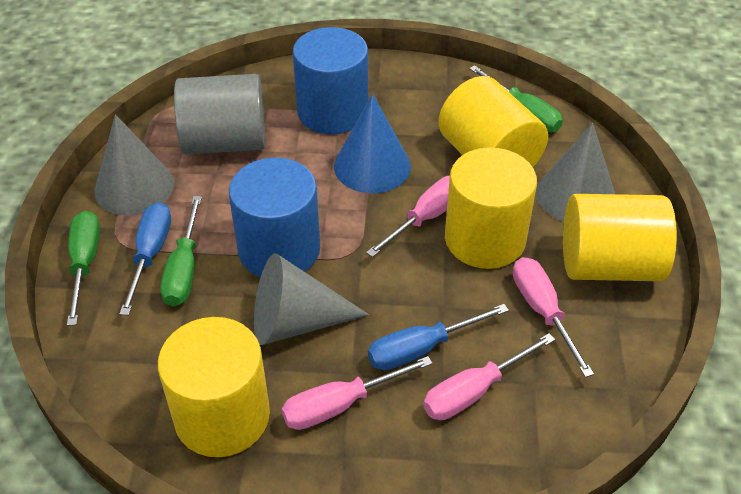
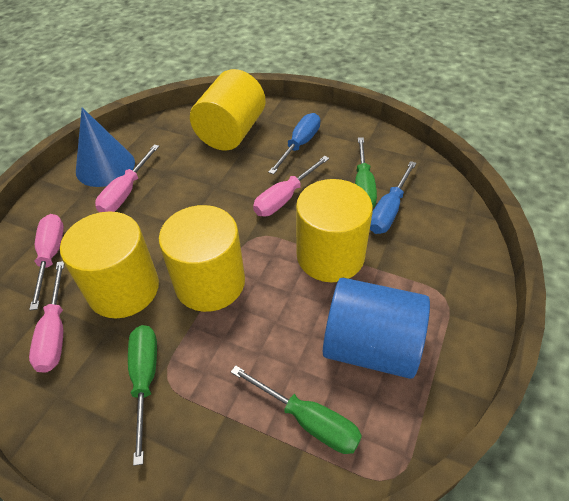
blue cylinder: 2 -> 1
grey cone: 3 -> 0
grey cylinder: 1 -> 0

